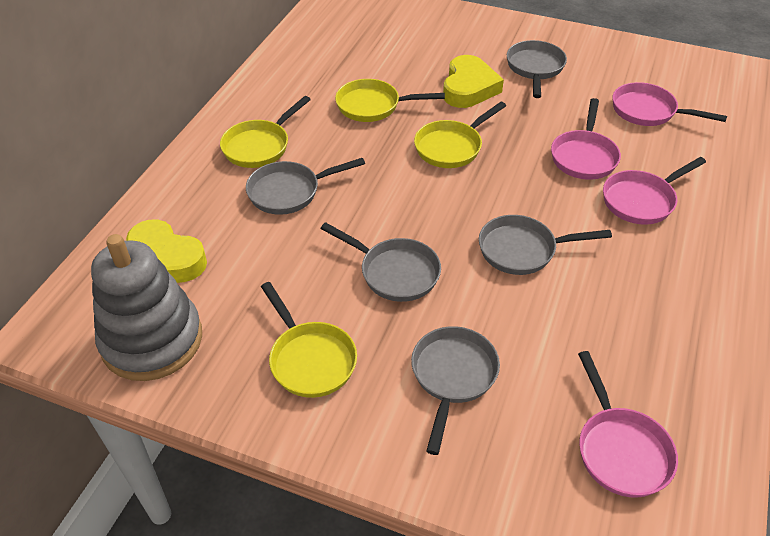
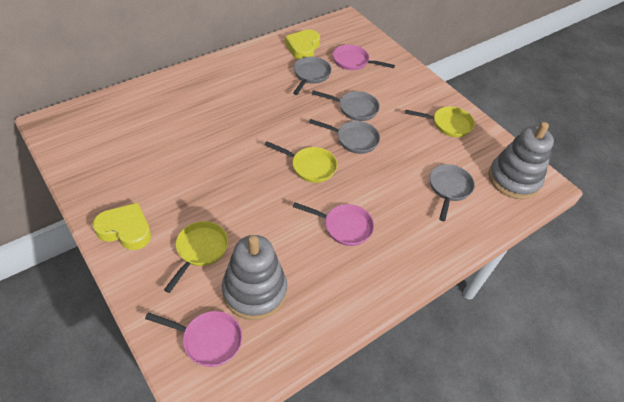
grey pan: 5 -> 4
grey stacking toy: 1 -> 2
pink pan: 4 -> 3
yellow pan: 4 -> 3

